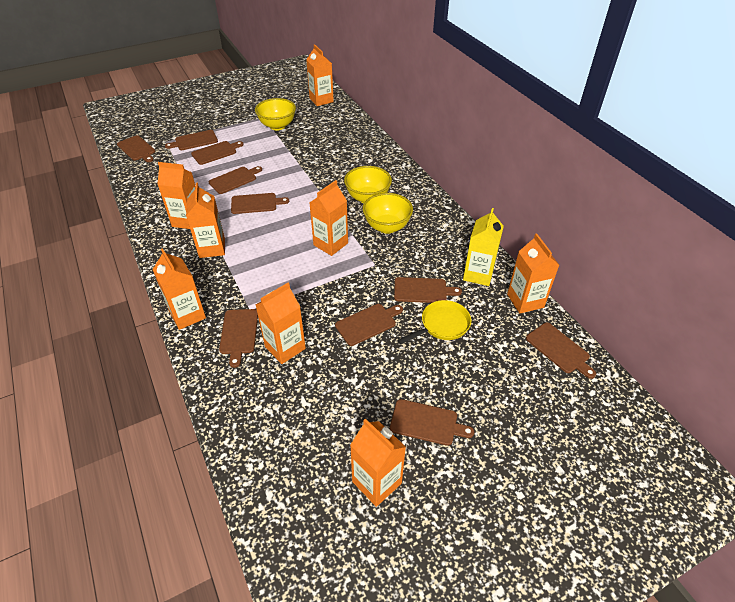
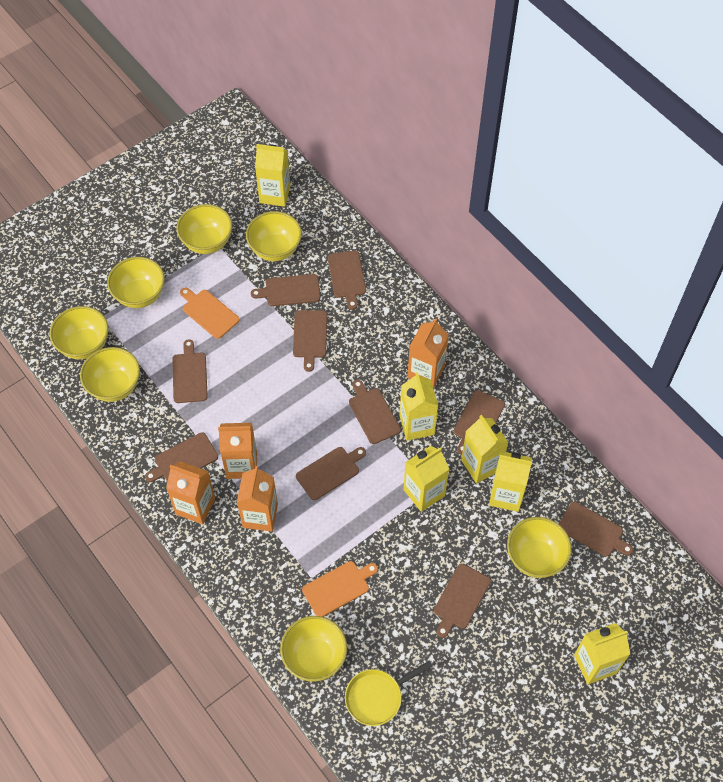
orange carton: 8 -> 4
orange cutting board: 0 -> 2
yellow bowl: 3 -> 7
yellow carton: 1 -> 6

